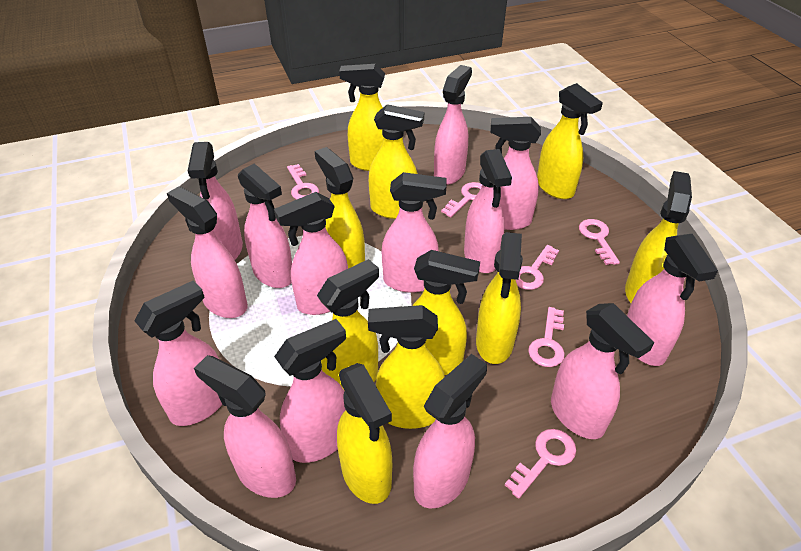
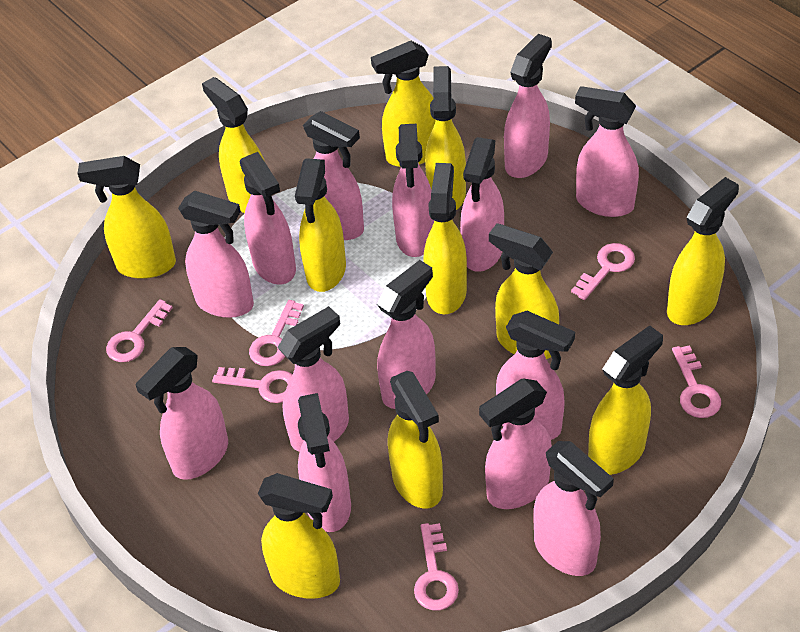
yellow spray bottle: 10 -> 11

